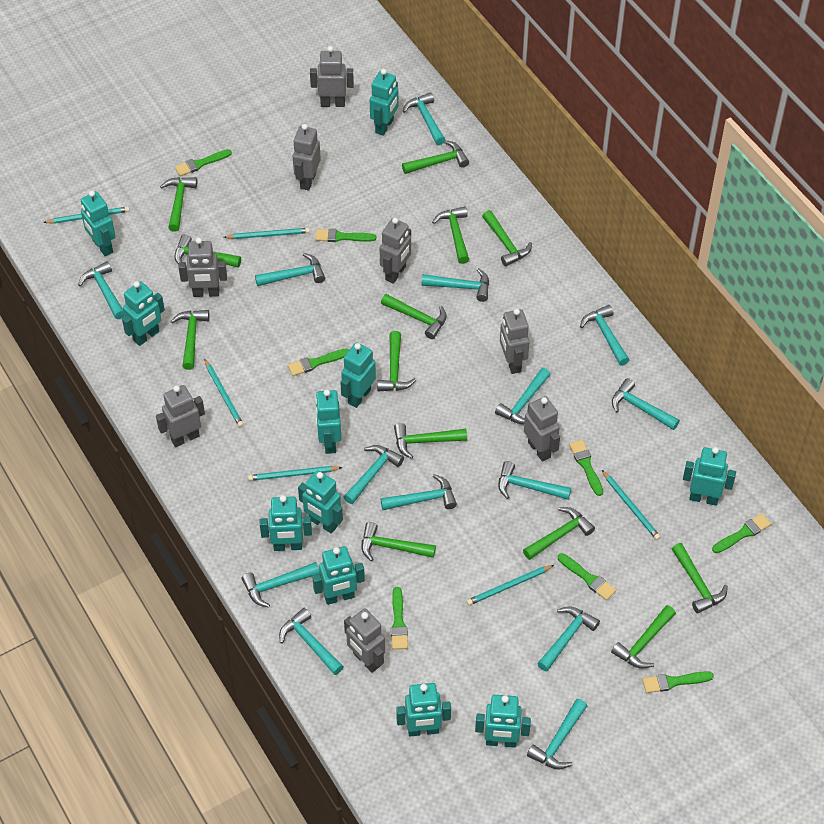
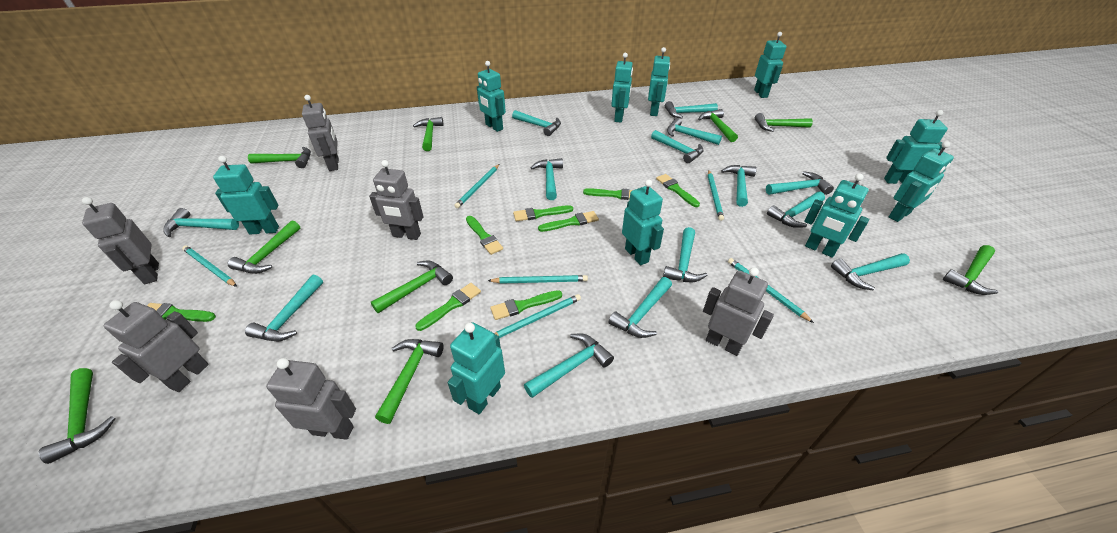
green hammer: 13 -> 9
grey robot: 8 -> 6
turquoise robot: 11 -> 10

